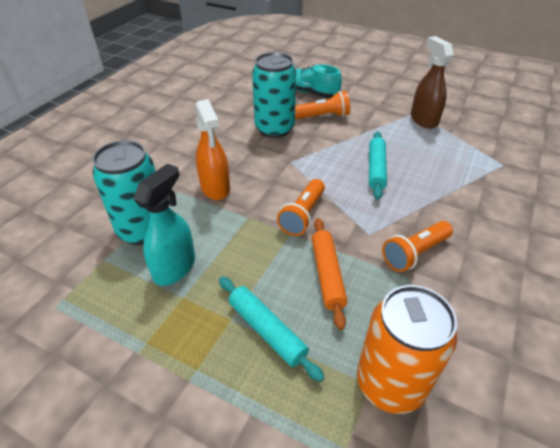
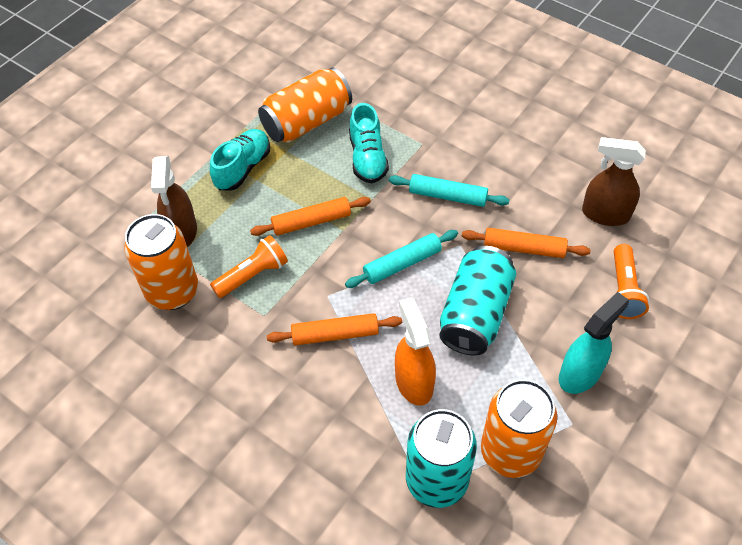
brown spray bottle: 1 -> 2
orange can: 1 -> 3
orange flashlight: 3 -> 2
orange rolling pin: 1 -> 3
turquoise shoe: 1 -> 2

